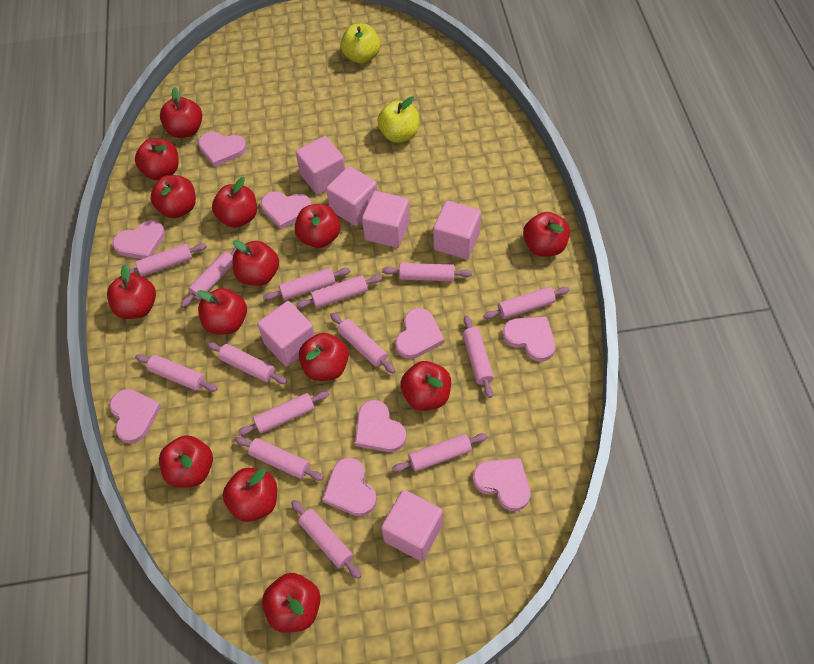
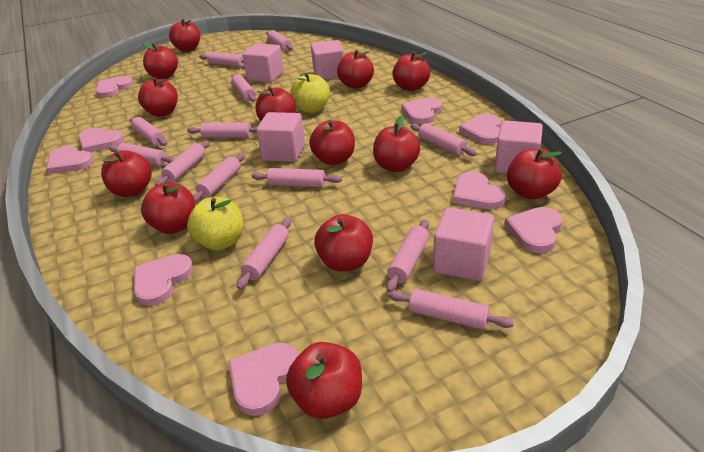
pink cube: 6 -> 5
pink rolling pin: 14 -> 13
red apple: 14 -> 13

